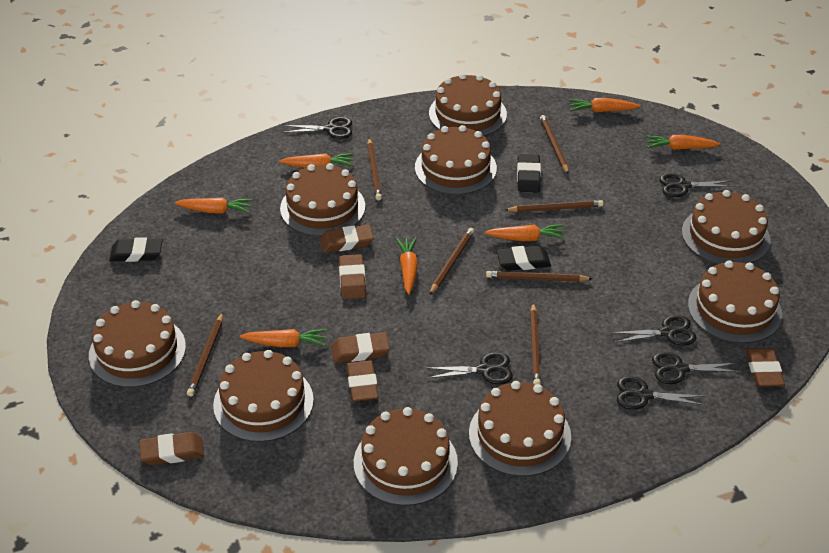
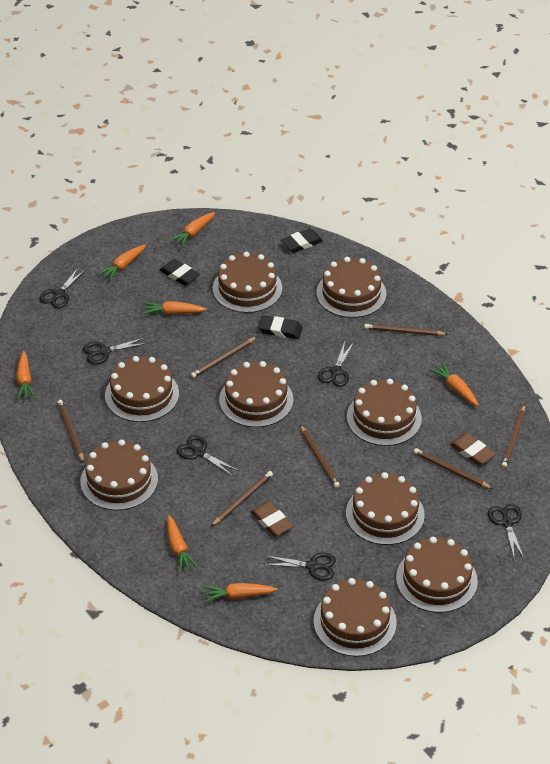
brown eraser: 6 -> 2

